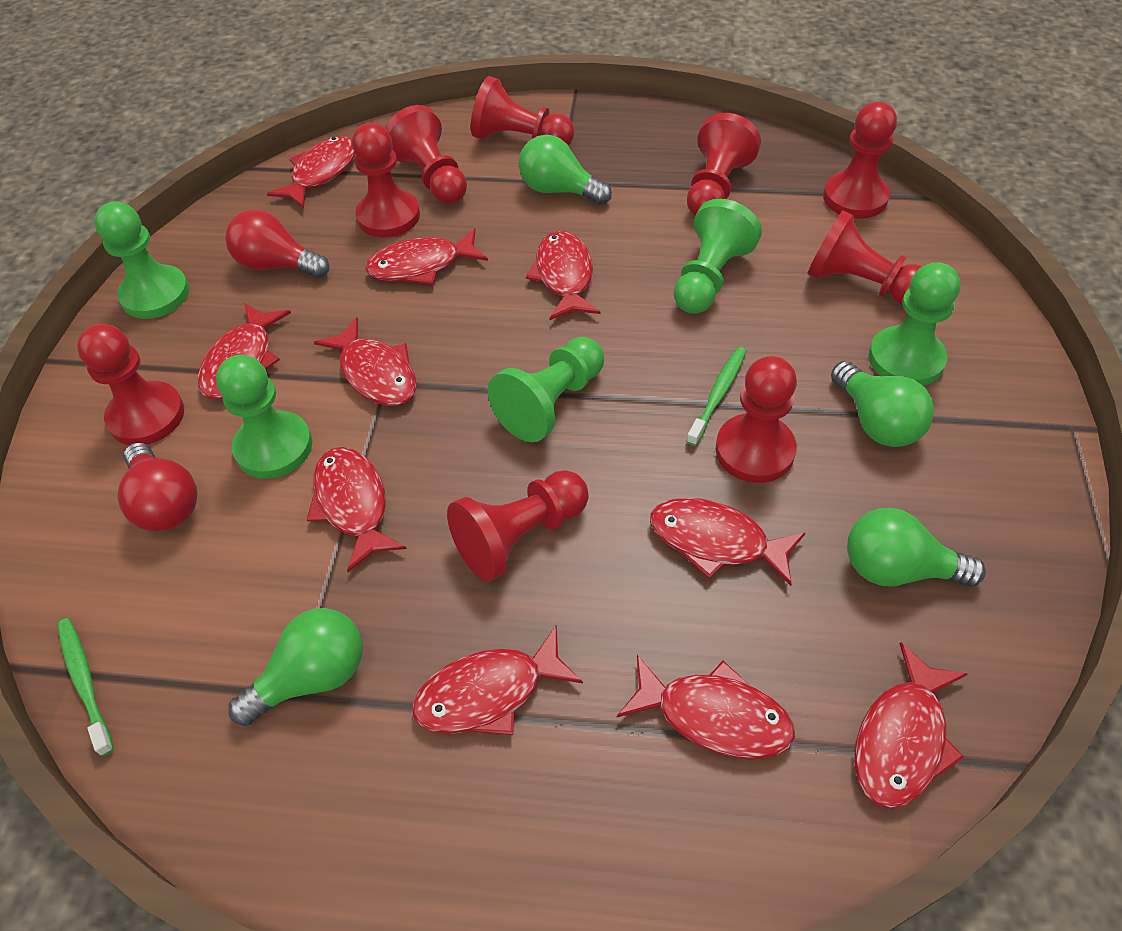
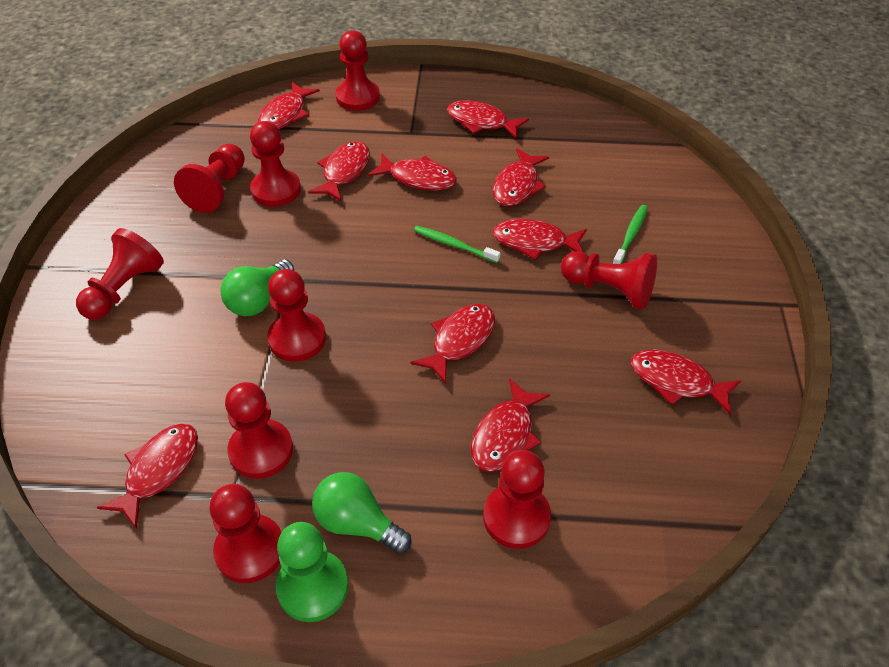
green light bulb: 4 -> 2
green pawn: 5 -> 1
red light bulb: 2 -> 0

